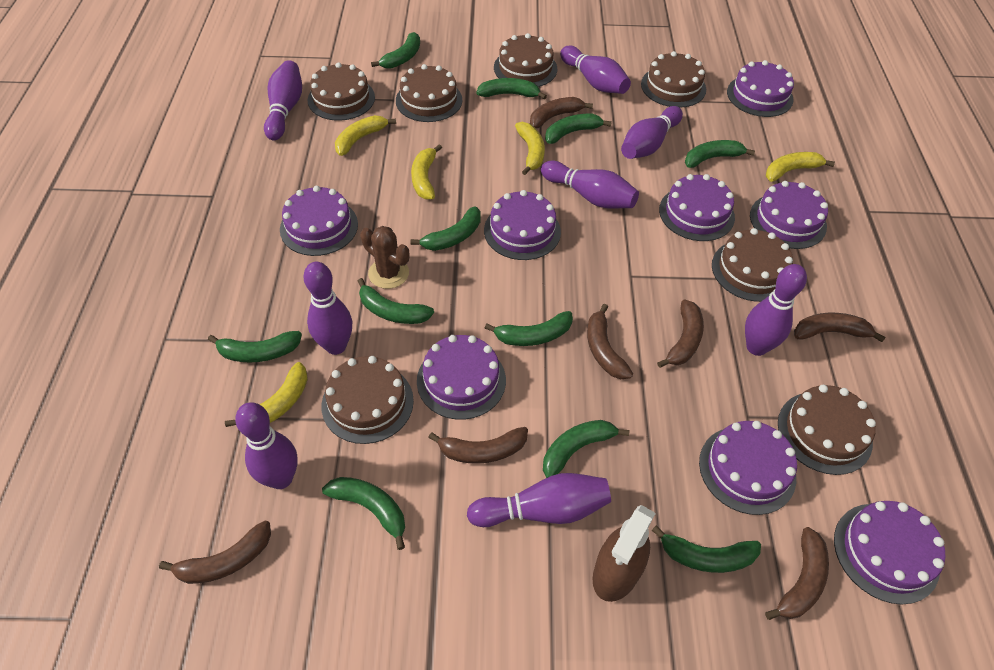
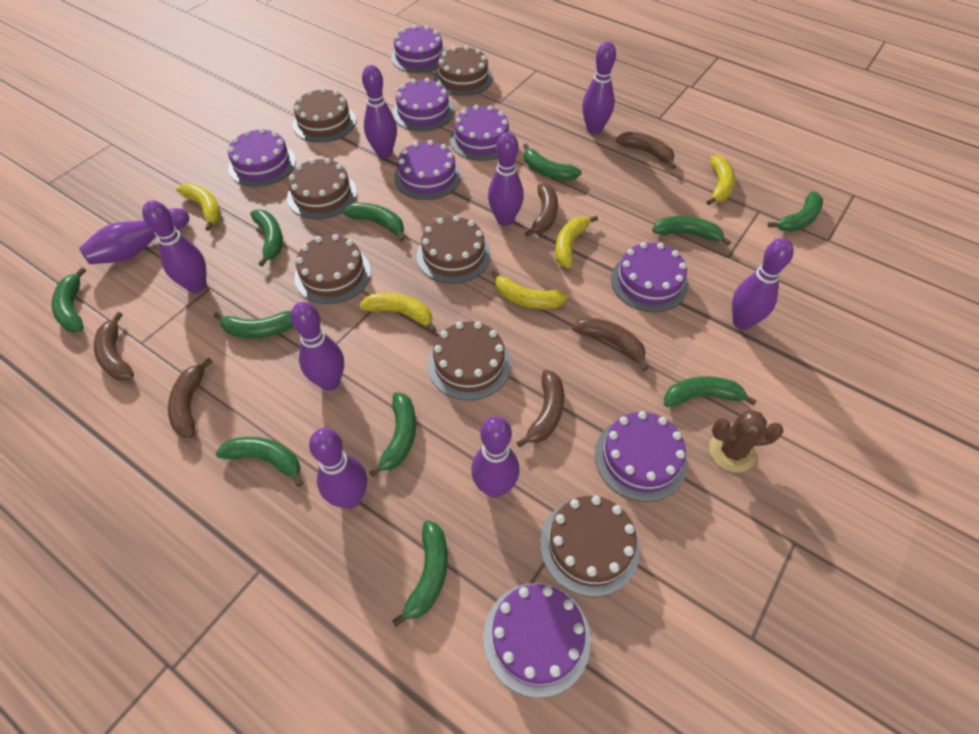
brown banana: 7 -> 6
brown spray bottle: 1 -> 0
purple bowling pin: 8 -> 9

